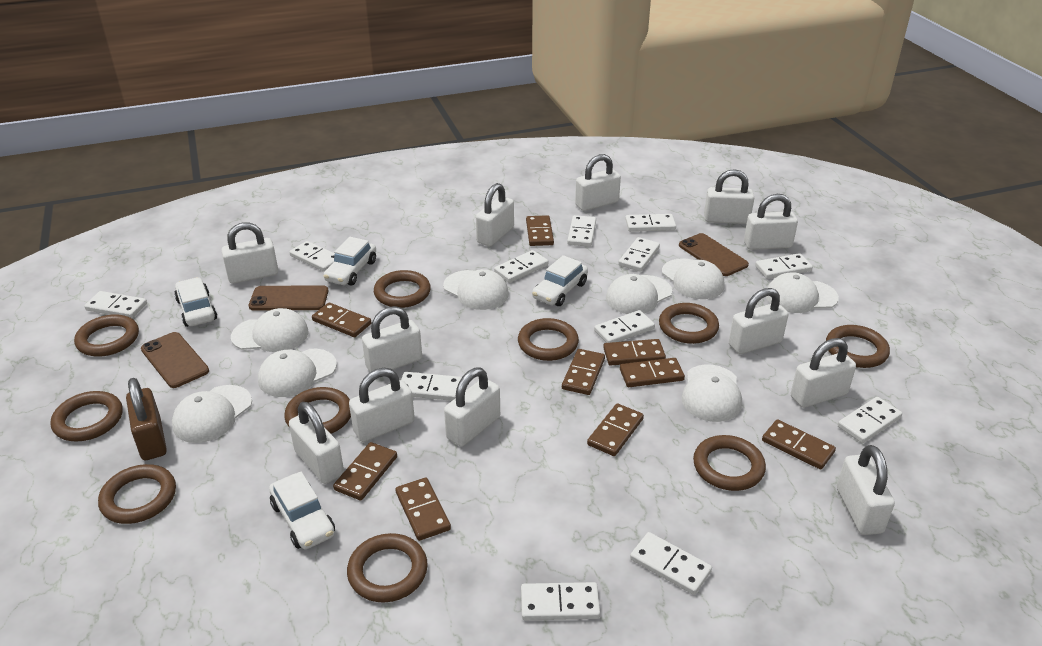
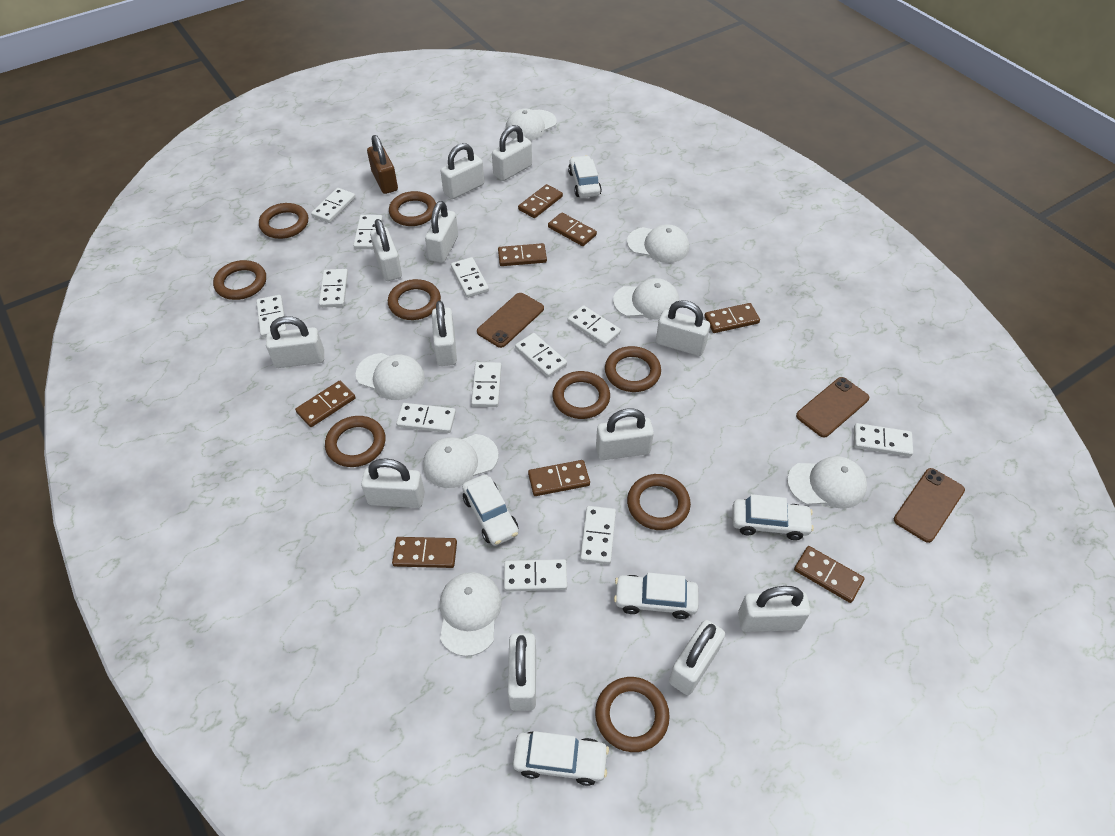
brown domino: 9 -> 8
brown ring: 10 -> 9
white cap: 8 -> 7
white car: 4 -> 5

